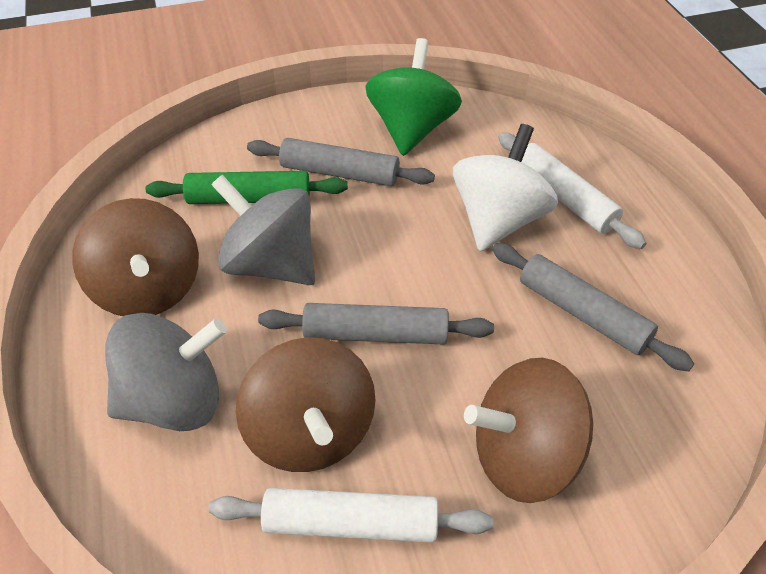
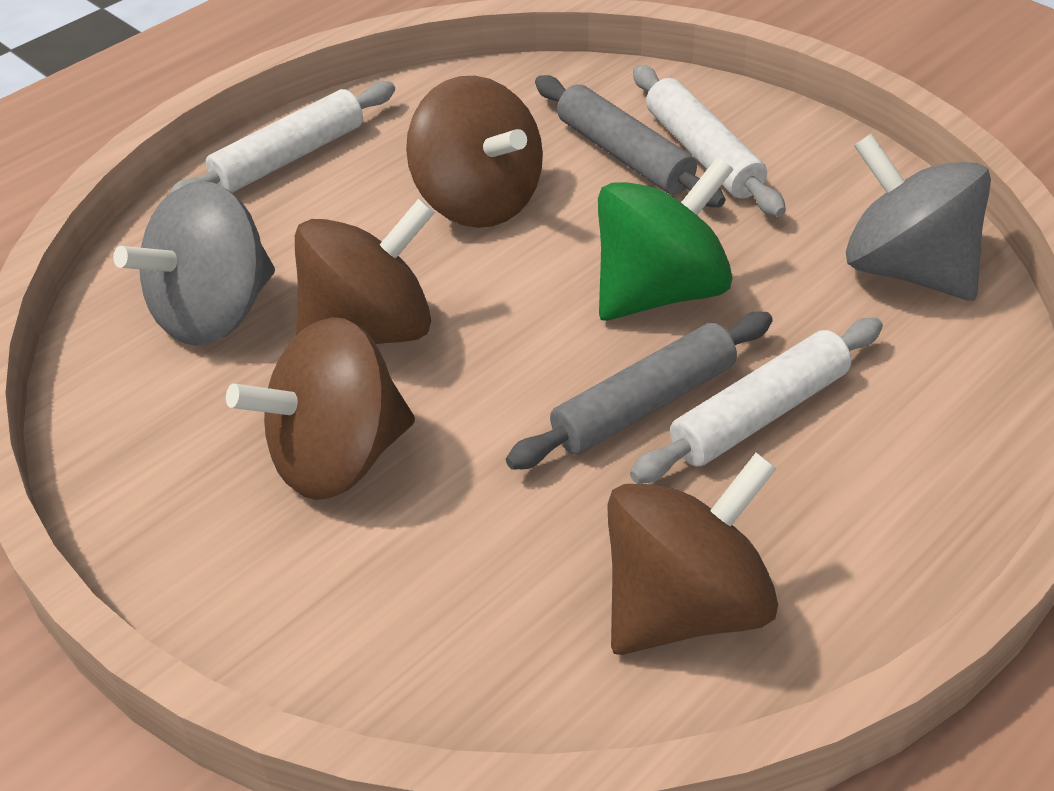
brown spinning top: 3 -> 4
green rolling pin: 1 -> 0
grey rolling pin: 3 -> 2
white rolling pin: 2 -> 3
white spinning top: 1 -> 0

